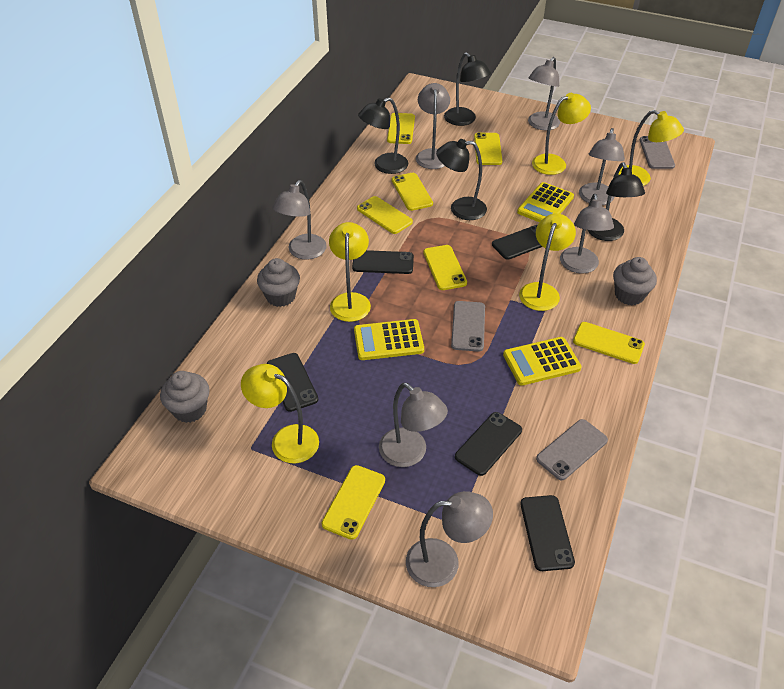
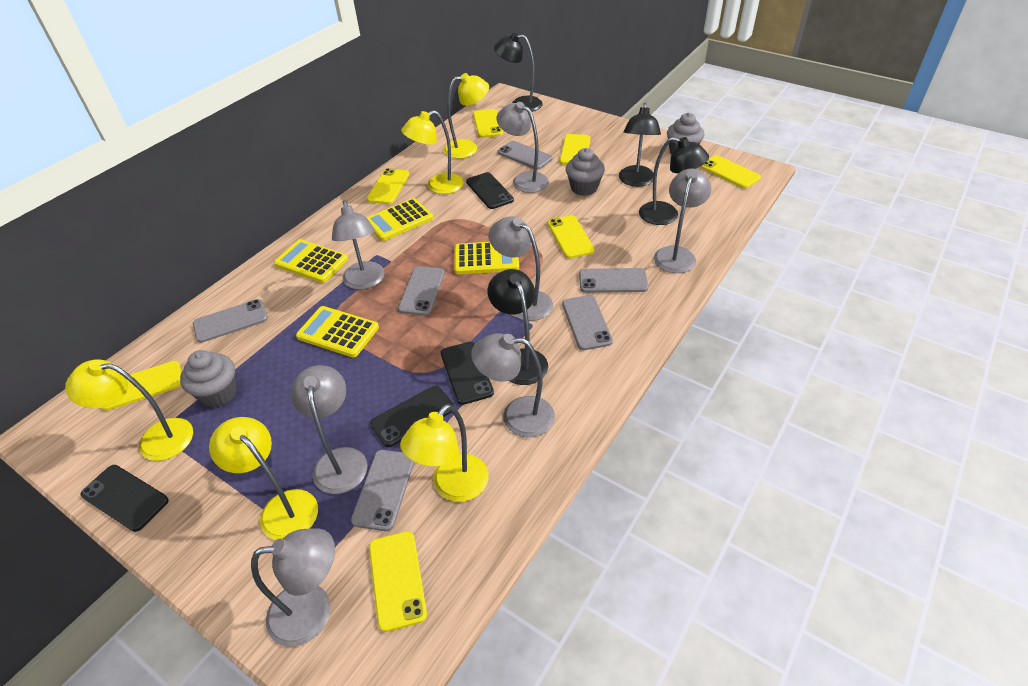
black phone: 5 -> 4
grey phone: 3 -> 6
yellow calculator: 3 -> 4

